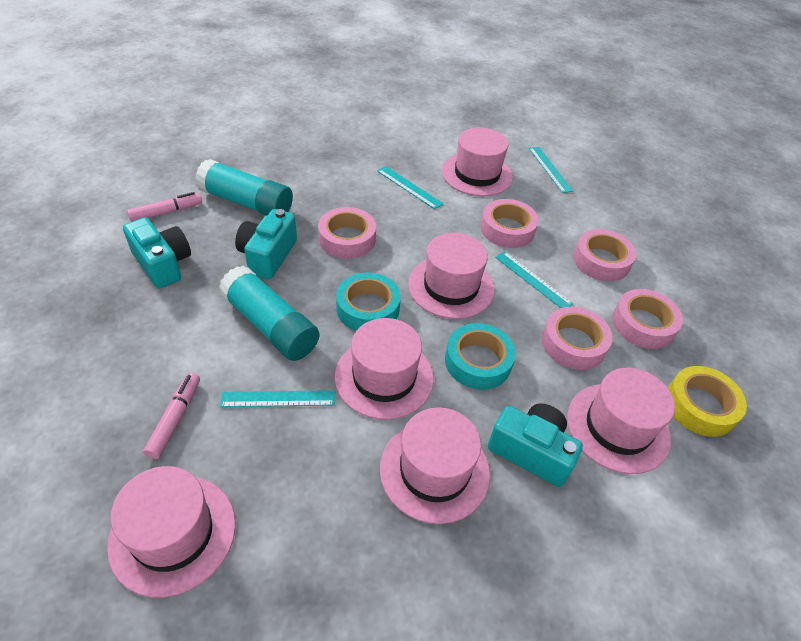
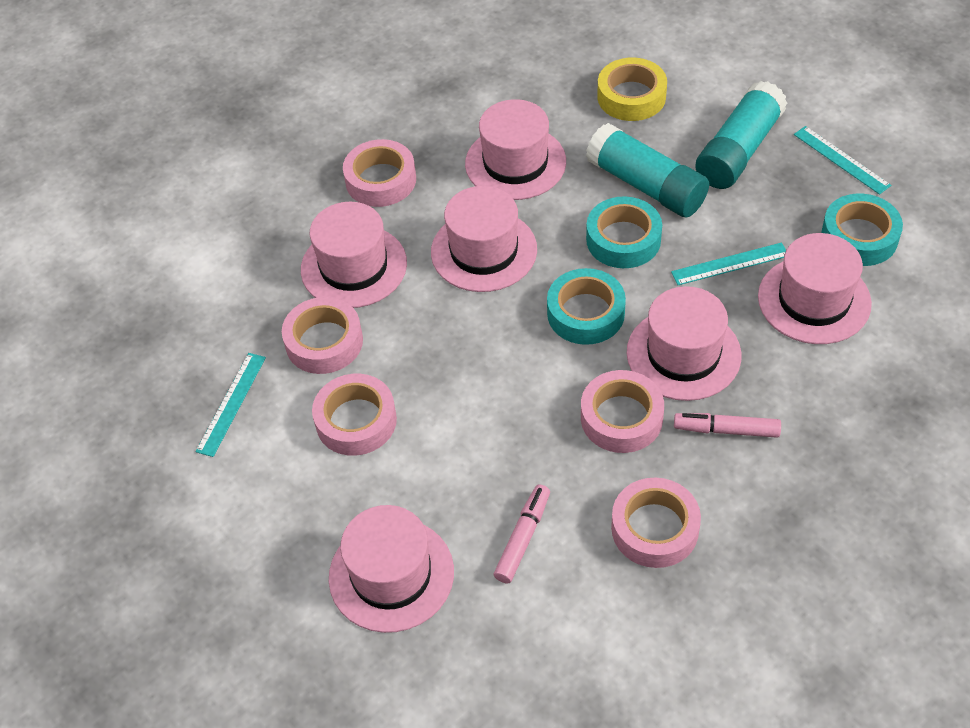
turquoise camera: 3 -> 0
turquoise ruler: 4 -> 3
turquoise tape: 2 -> 3

